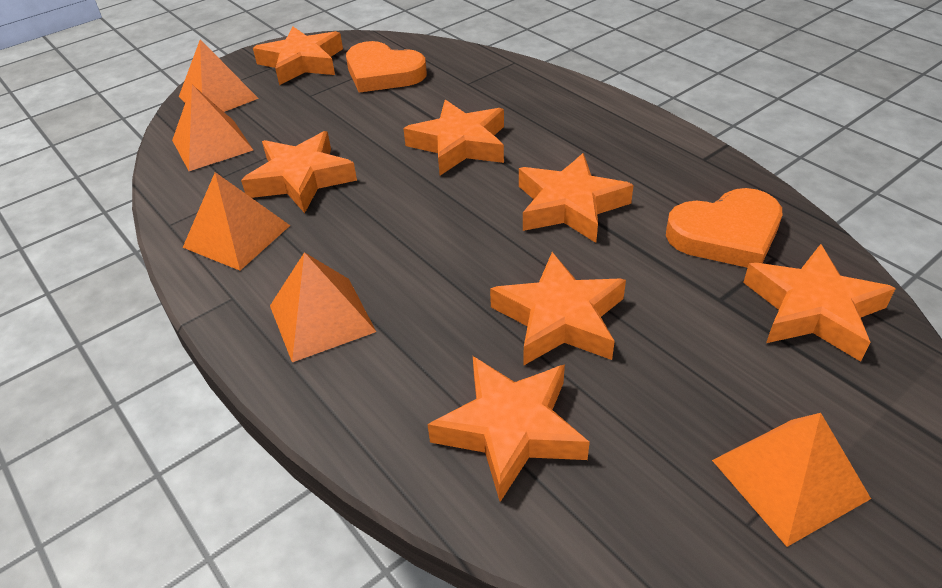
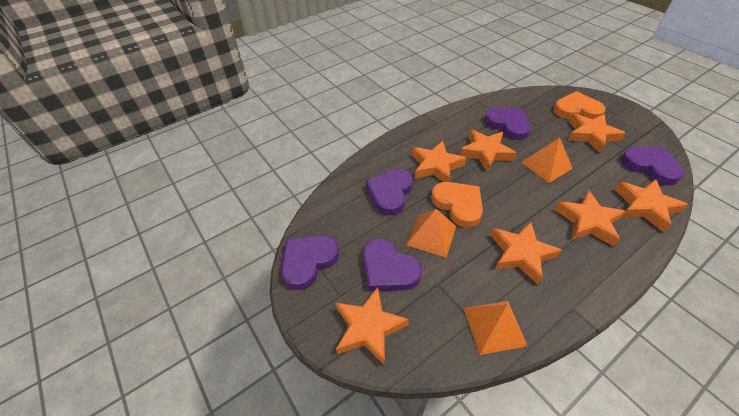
orange pyramid: 5 -> 3
purple heart: 0 -> 5

